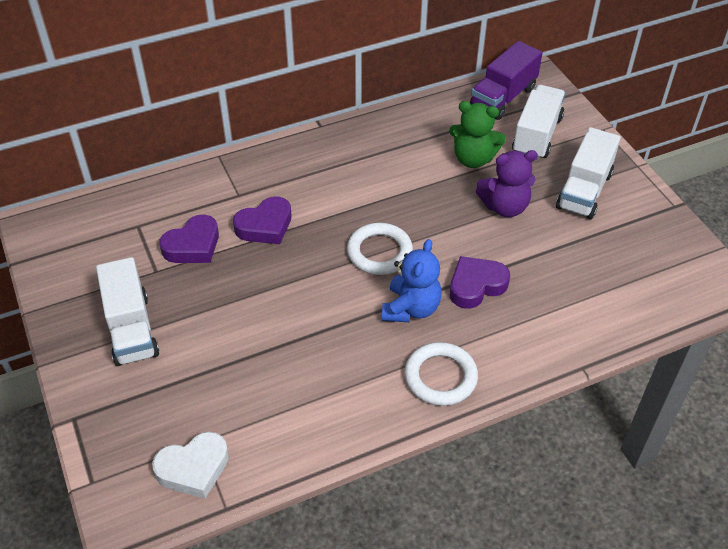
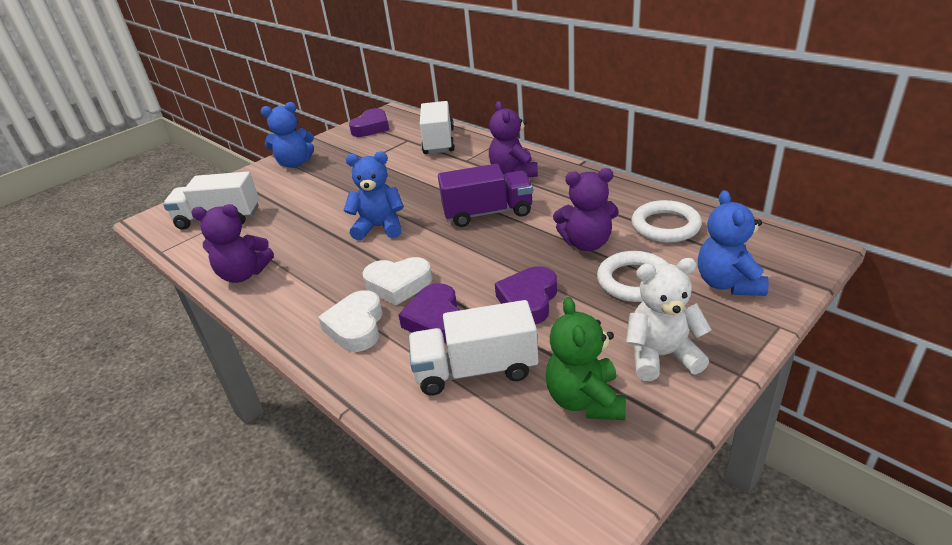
blue teddy bear: 1 -> 3
purple teddy bear: 1 -> 3
white heart: 1 -> 2
white teddy bear: 0 -> 1

